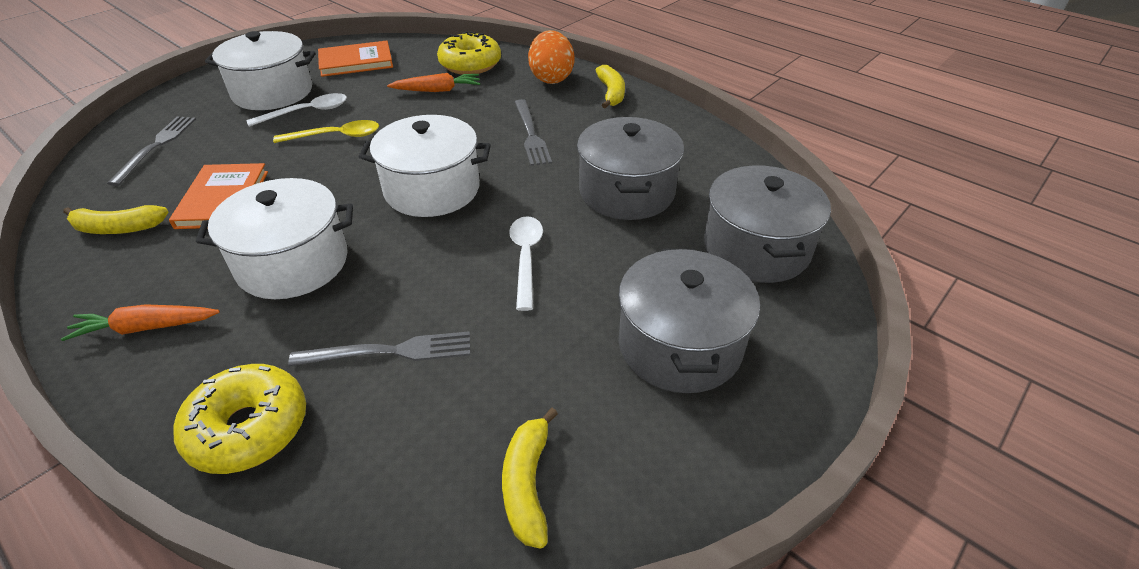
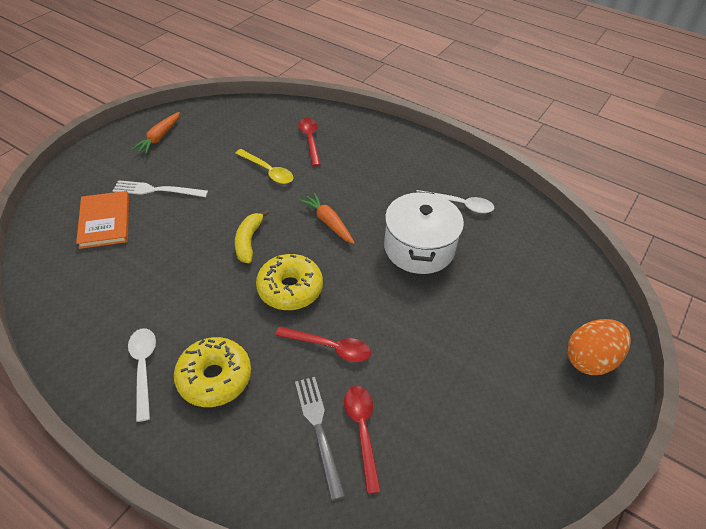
grey fork: 3 -> 1
grey pot: 3 -> 0
orange book: 2 -> 1
red spoon: 0 -> 3
white fork: 0 -> 1
white pot: 3 -> 1
yellow banana: 3 -> 1

